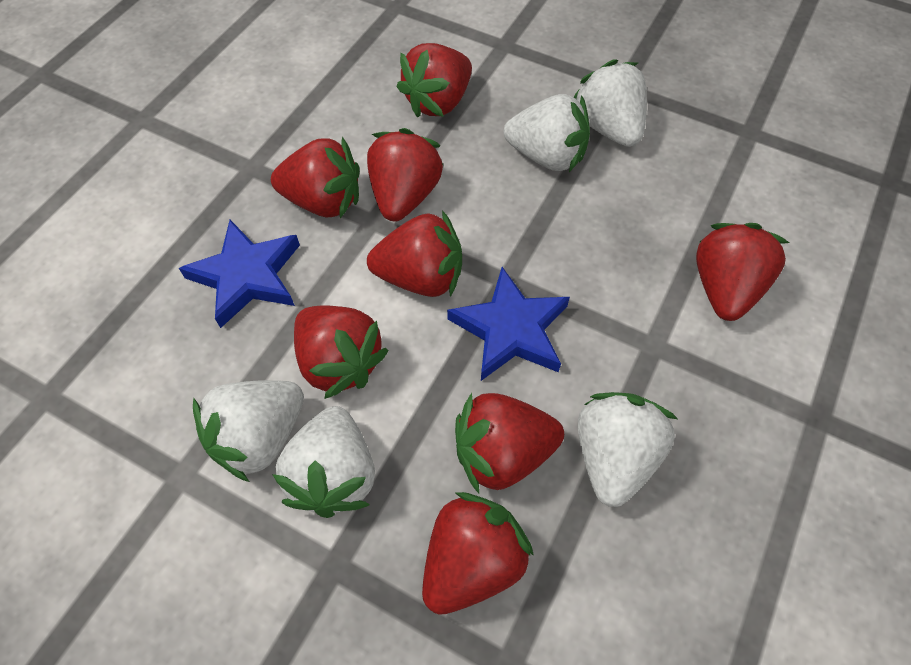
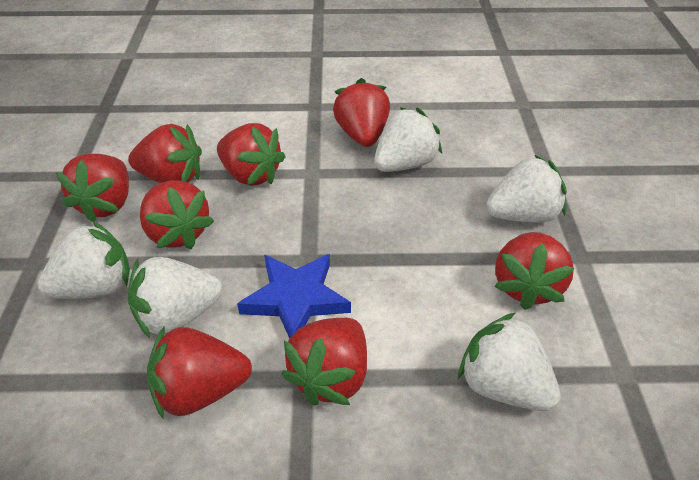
blue star: 2 -> 1

